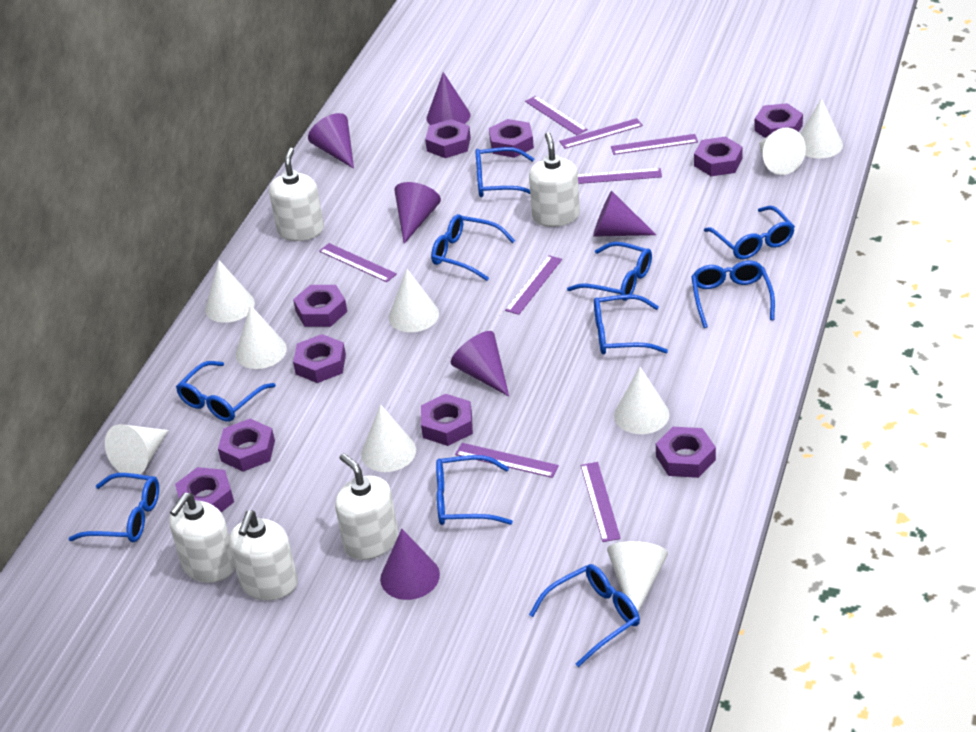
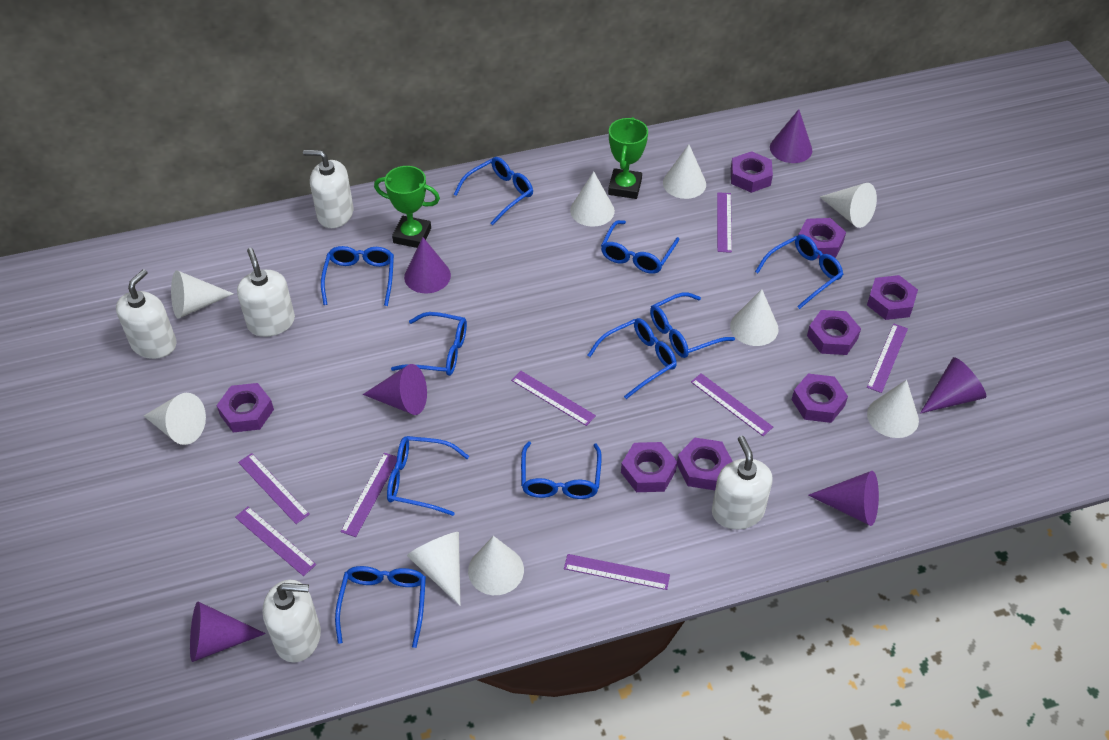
green trophy: 0 -> 2
purple nut: 10 -> 8

